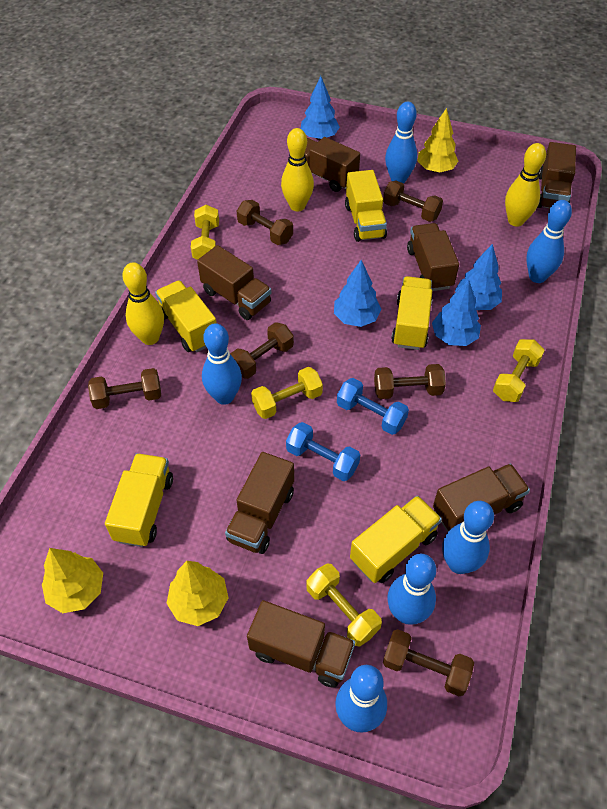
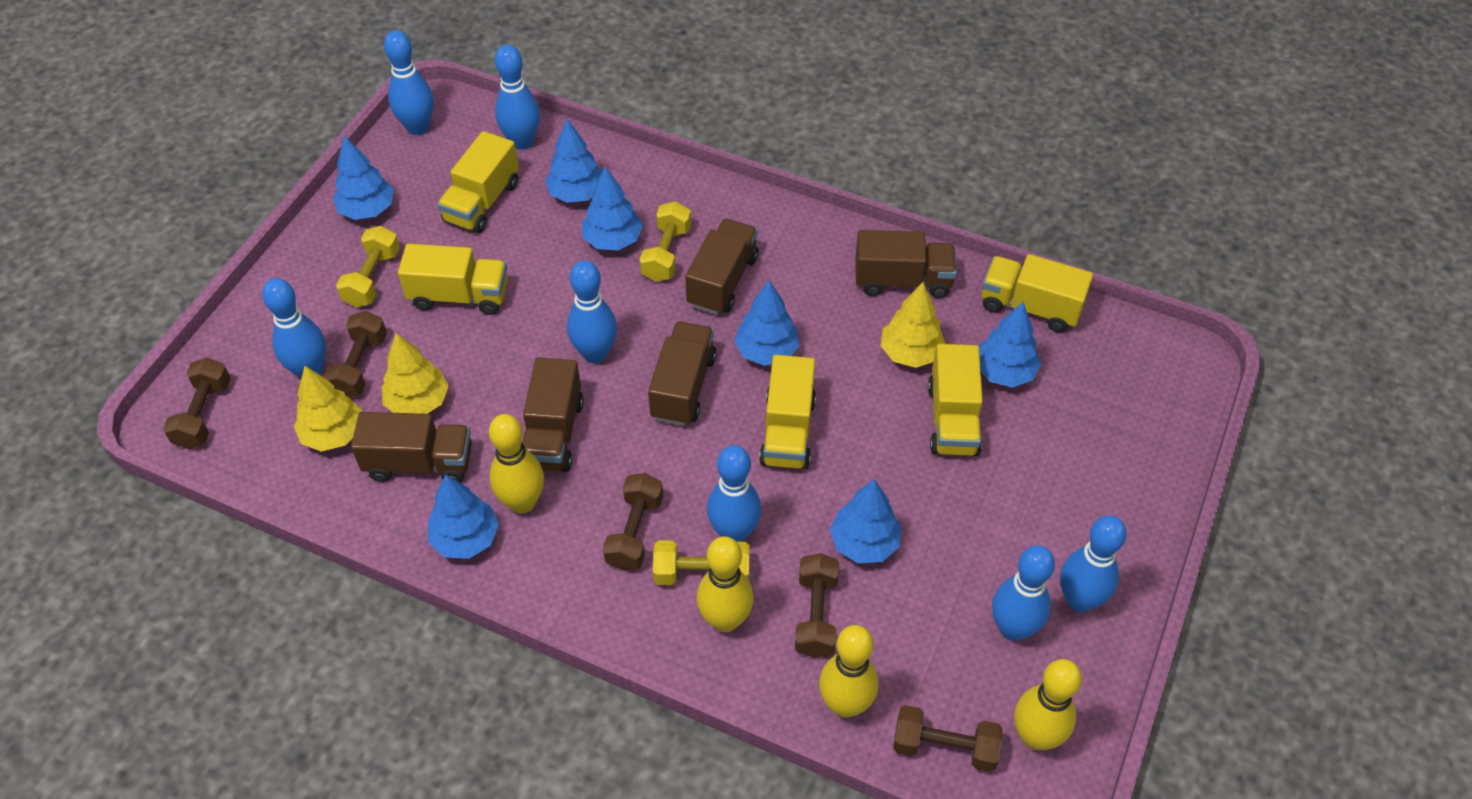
blue bowling pin: 6 -> 7
blue dumbbell: 2 -> 0
blue tree: 4 -> 7
brown dumbbell: 6 -> 5
brown truck: 7 -> 5
yellow bowling pin: 3 -> 4
yellow dumbbell: 4 -> 3

